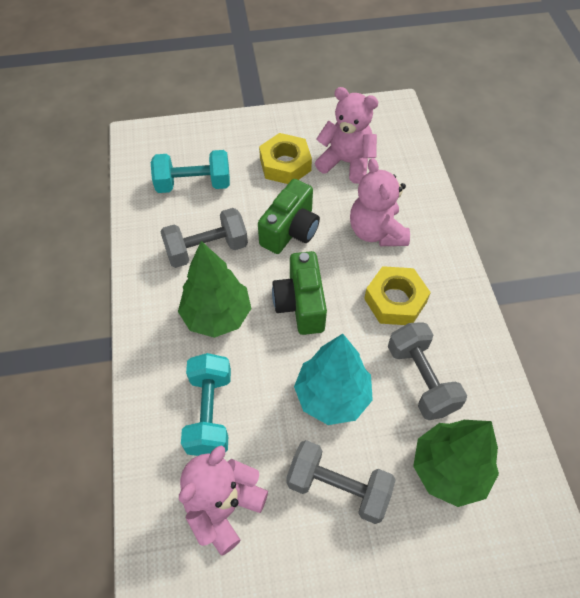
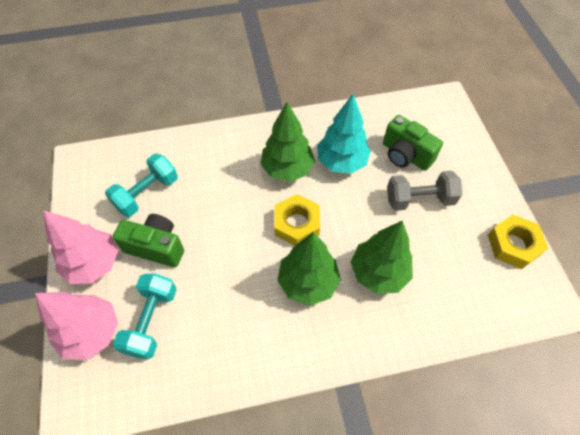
green tree: 2 -> 3
grey dumbbell: 3 -> 1
pink teddy bear: 3 -> 0
pink tree: 0 -> 2

